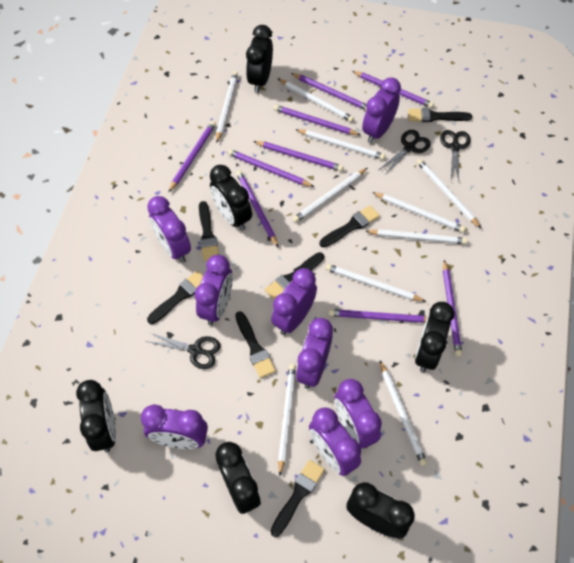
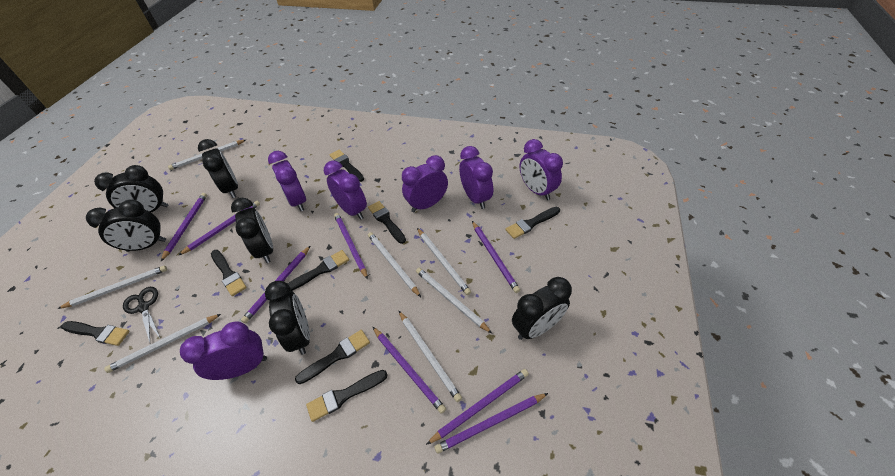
black brush: 7 -> 8
black scissors: 3 -> 1
purple clock: 8 -> 6
purple pencil: 9 -> 8
white pencil: 10 -> 7

